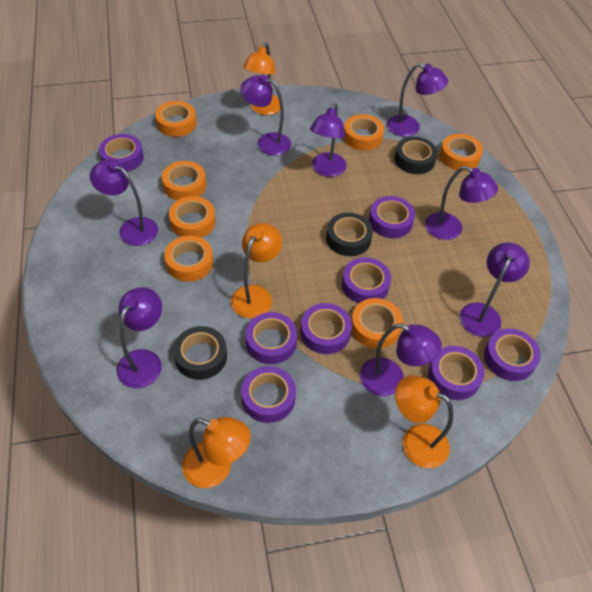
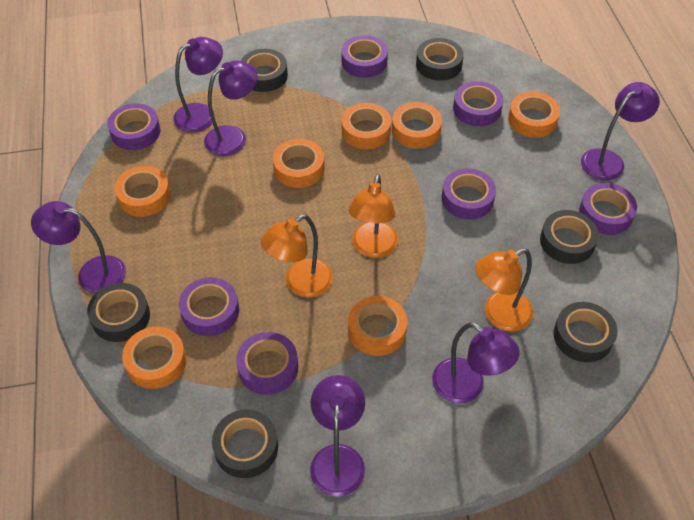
black tape: 3 -> 6
orange lamp: 4 -> 3
purple lamp: 8 -> 6
purple tape: 8 -> 7

